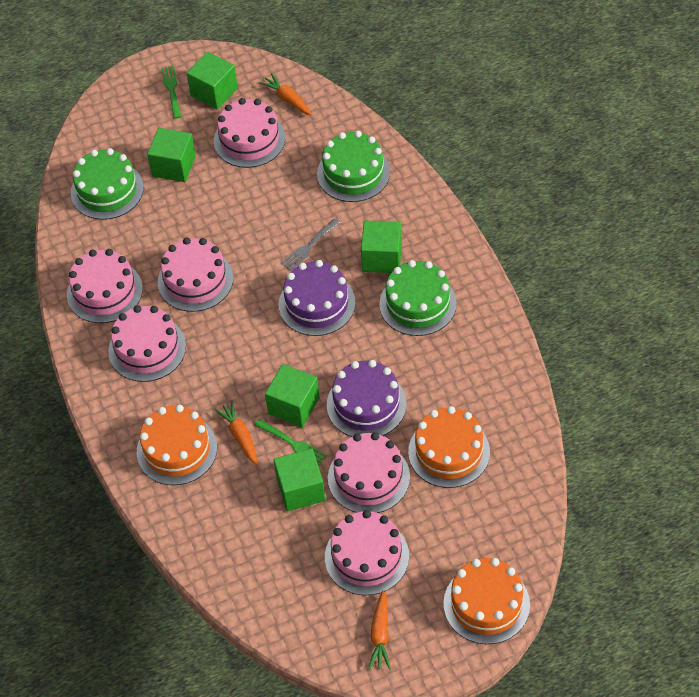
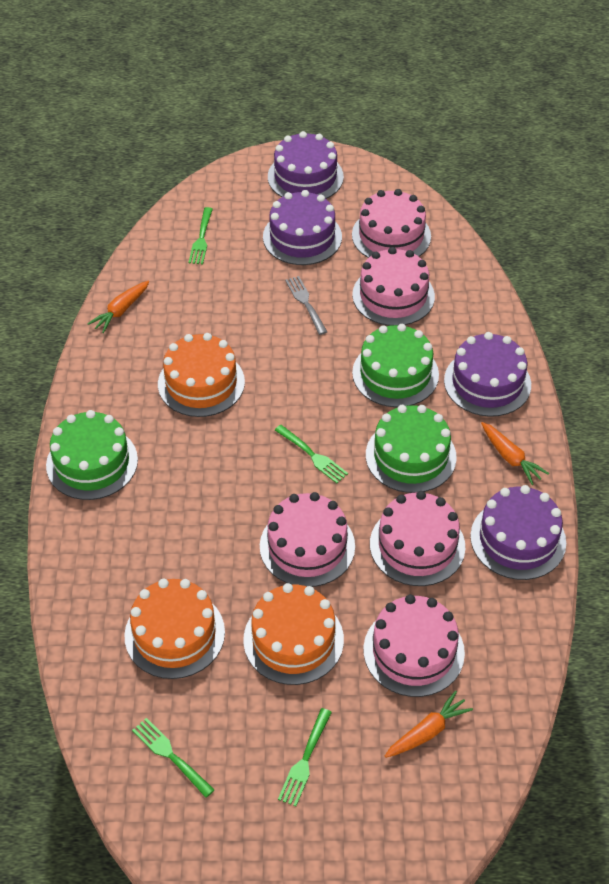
green cube: 5 -> 0
green fork: 2 -> 4
pink cake: 6 -> 5
purple cake: 2 -> 4

